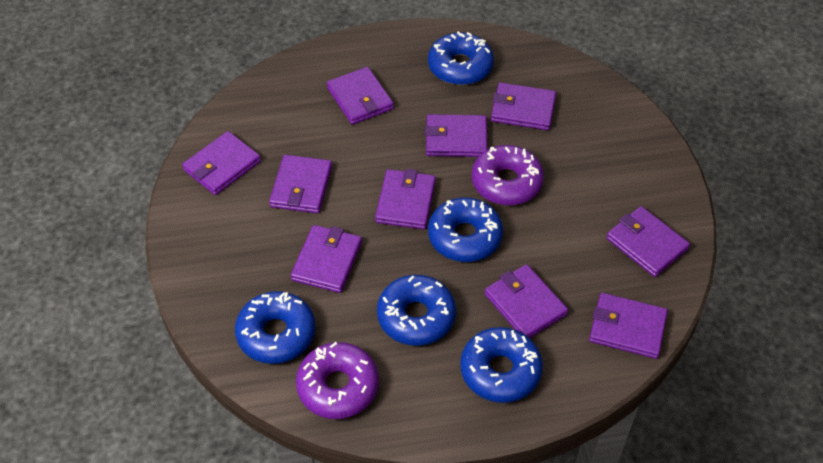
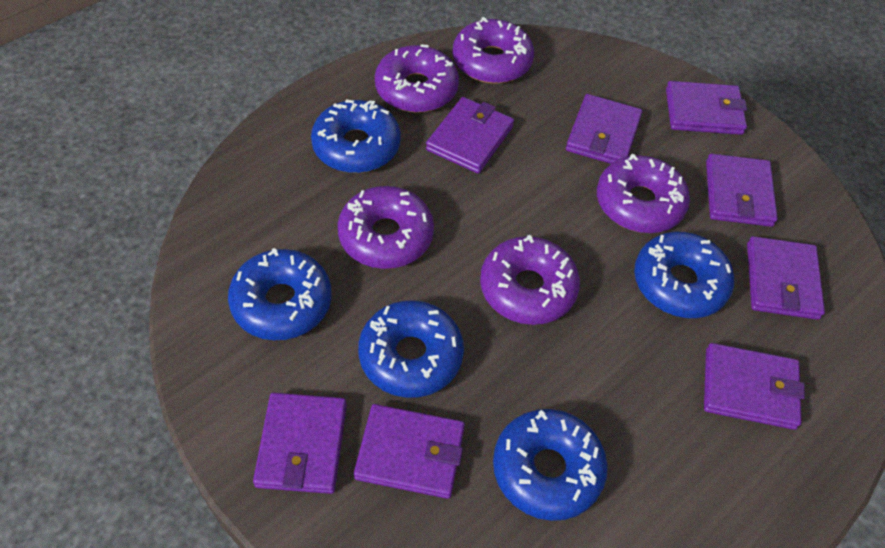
purple donut: 2 -> 5
purple wallet: 10 -> 8

